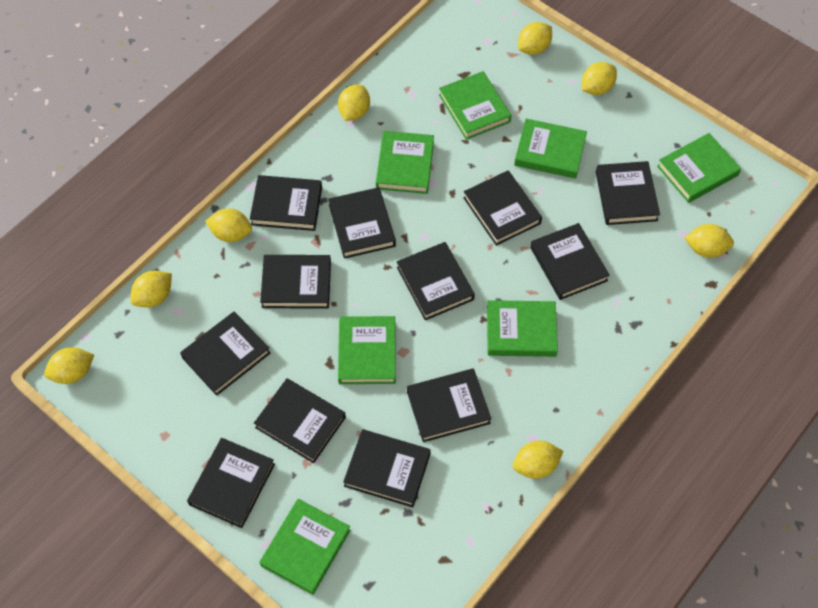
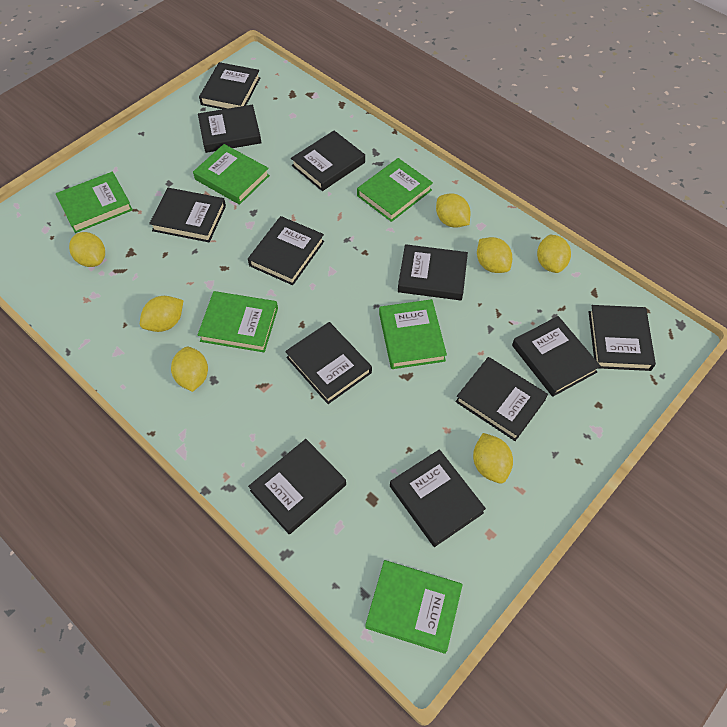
green book: 7 -> 6
yellow lemon: 8 -> 7

